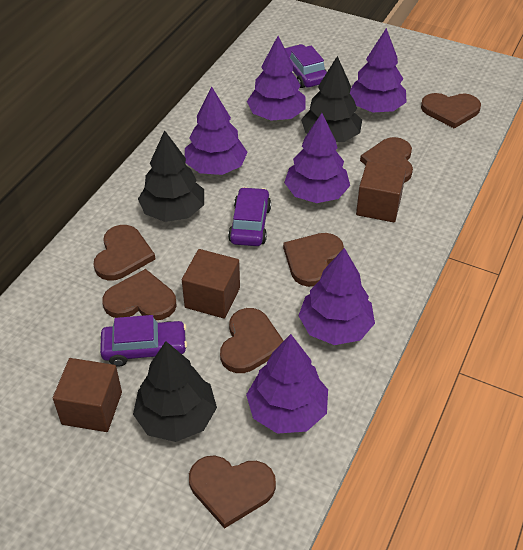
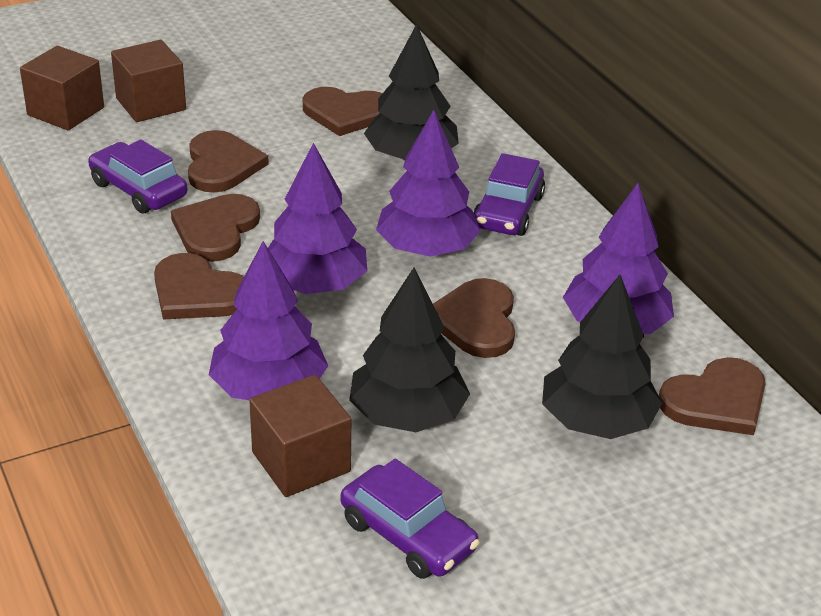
brown heart: 7 -> 6
purple tree: 6 -> 4

